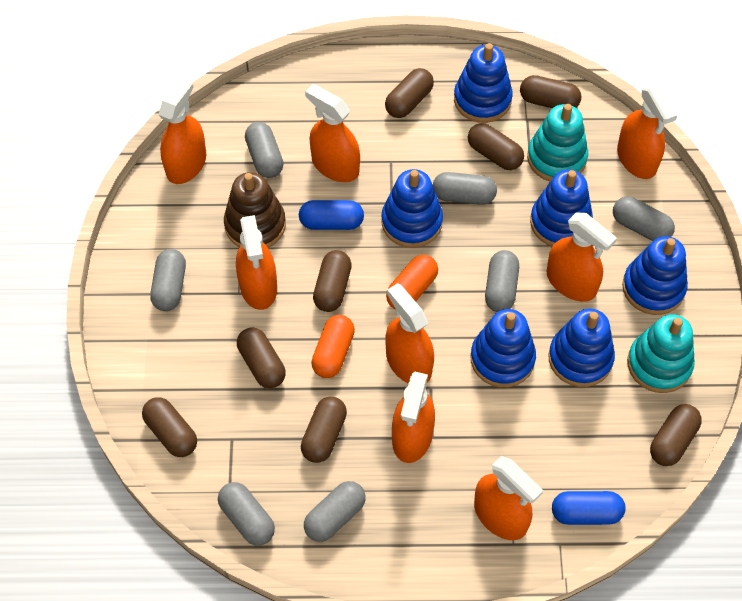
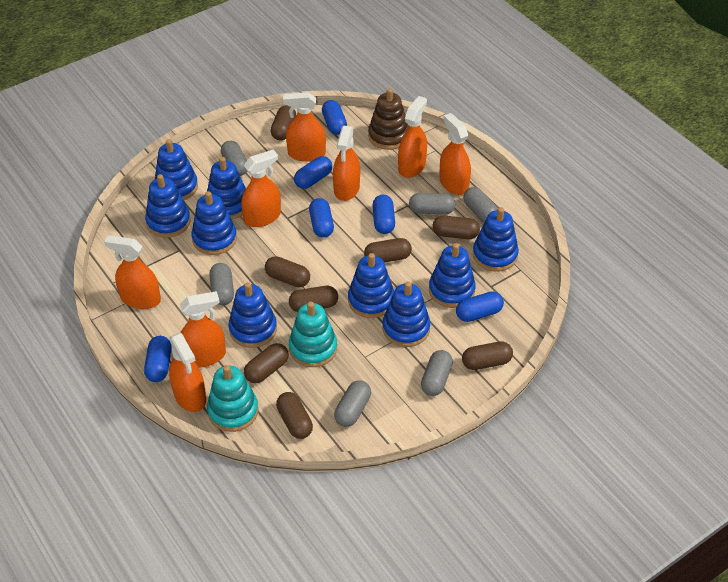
blue capsule: 2 -> 6
blue stacking toy: 6 -> 9
grey capsule: 7 -> 6
orange capsule: 2 -> 0

